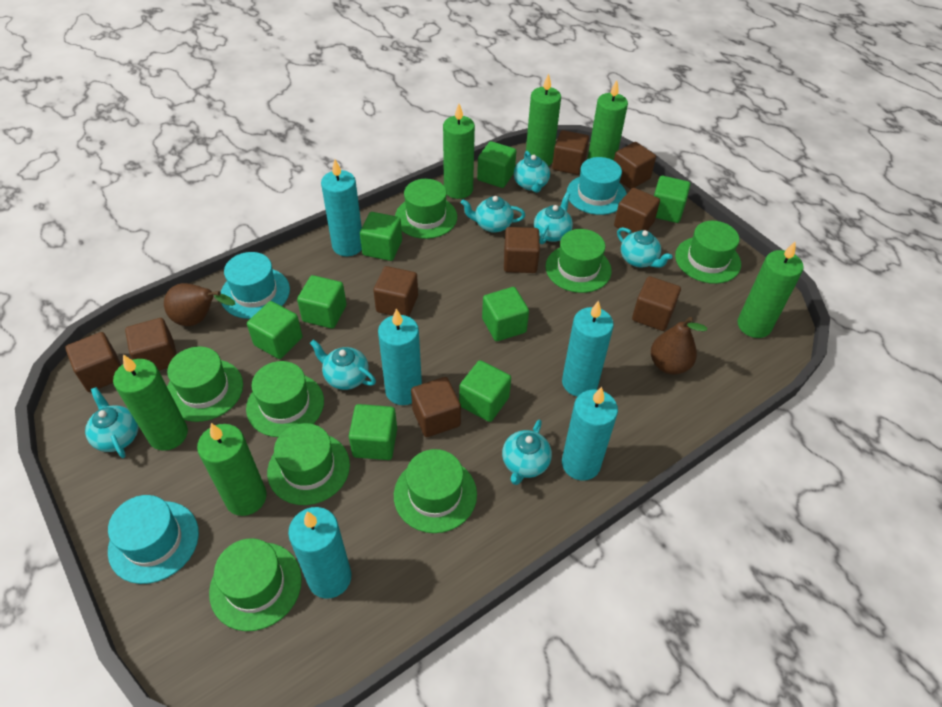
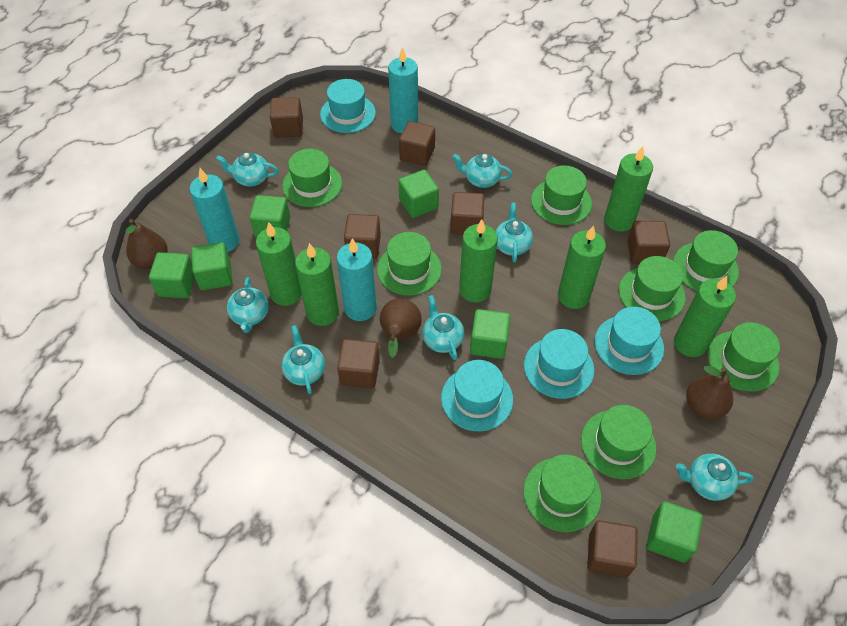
brown cube: 9 -> 7
brown pear: 2 -> 3
green cube: 8 -> 6
turquoise candle: 5 -> 3
turquoise hat: 3 -> 4

